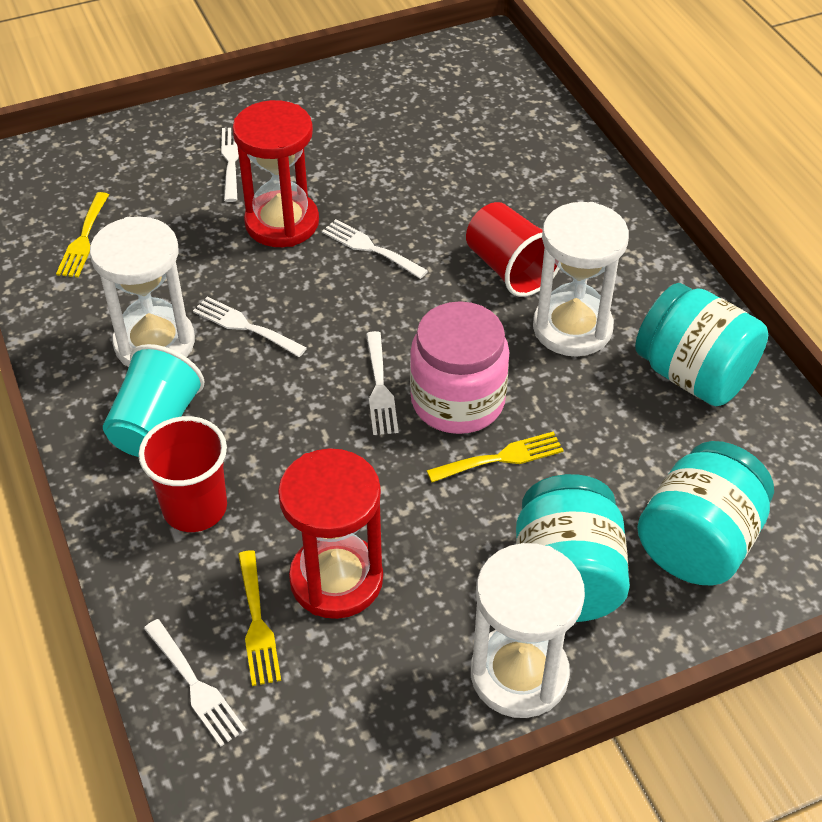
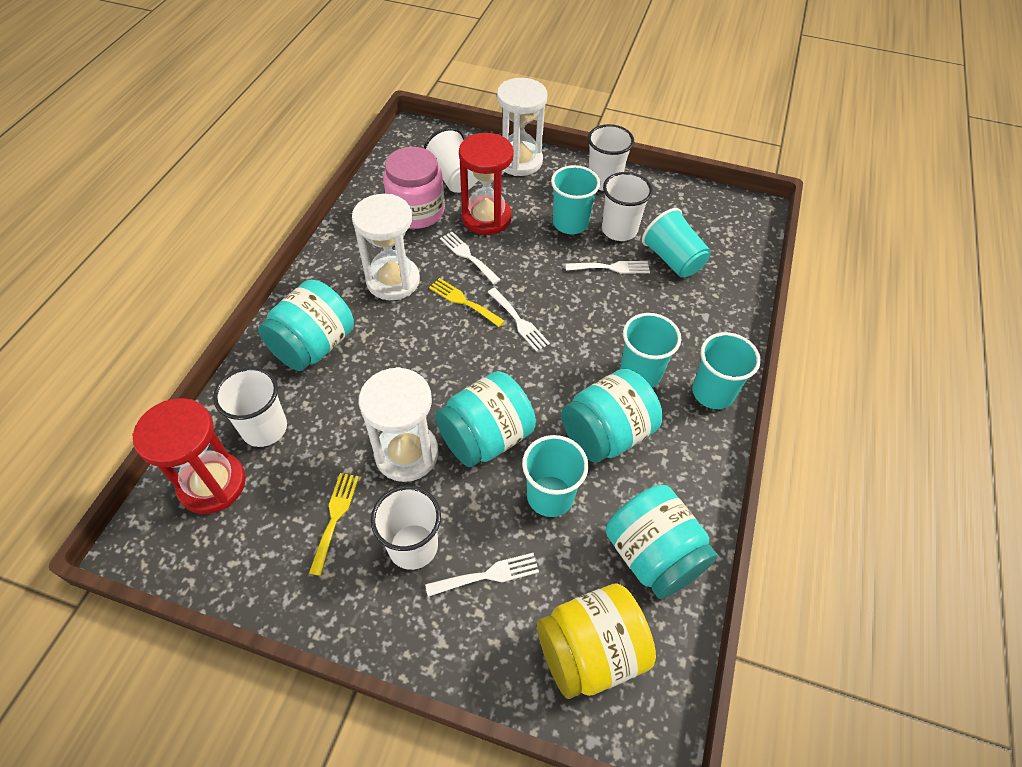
red cup: 2 -> 0
turquoise cup: 1 -> 5
turquoise jar: 3 -> 4
white cup: 0 -> 5
white fork: 5 -> 4
yellow fork: 3 -> 2
yellow jar: 0 -> 1

